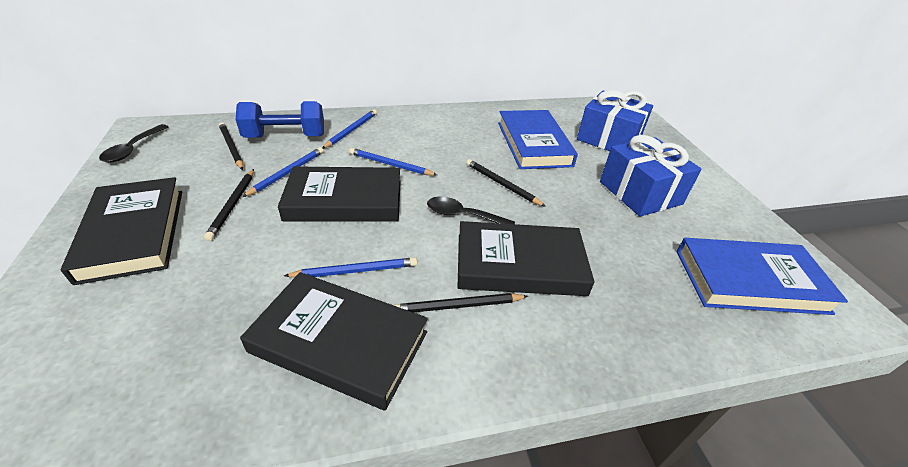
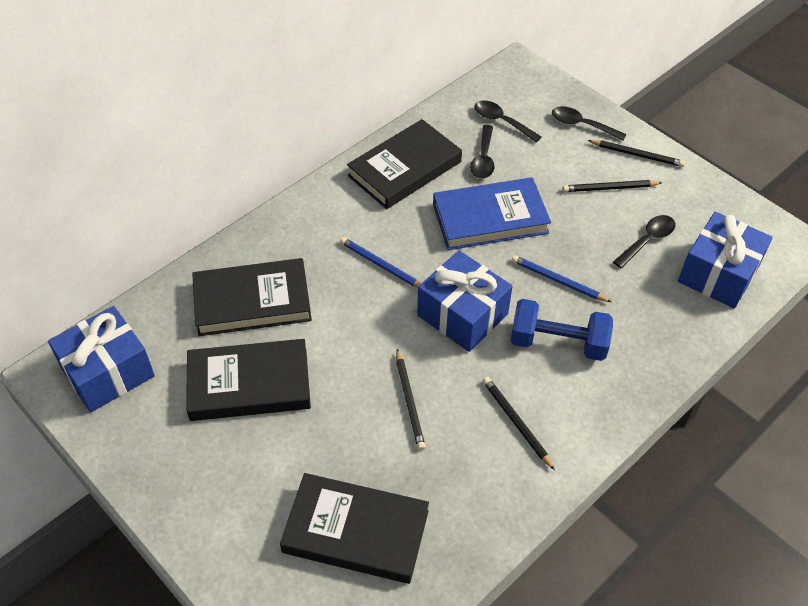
black spoon: 2 -> 4
blue book: 2 -> 1
blue gift: 2 -> 3
blue pencil: 4 -> 2

